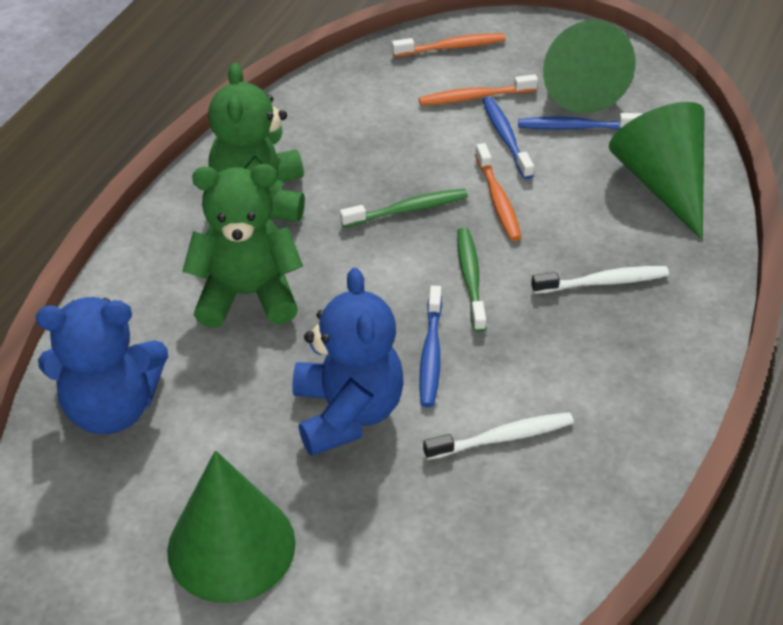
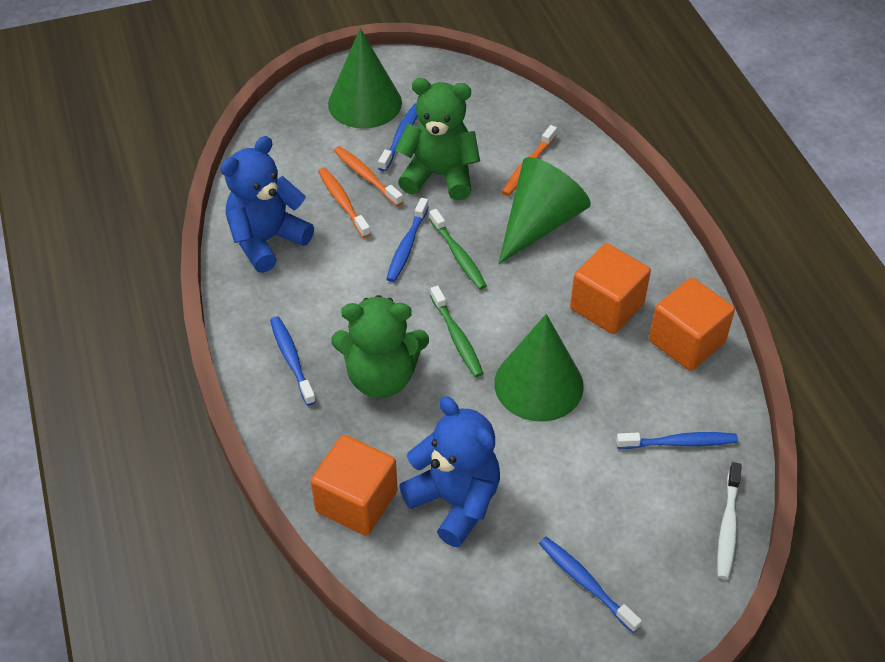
blue toothbrush: 3 -> 5
orange cube: 0 -> 3
white toothbrush: 2 -> 1

